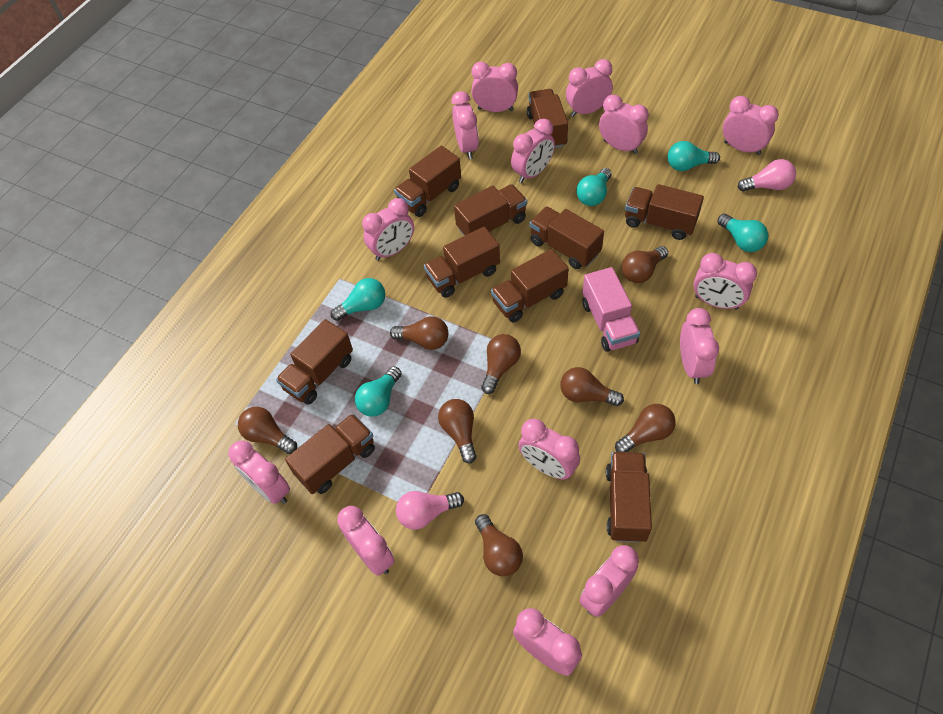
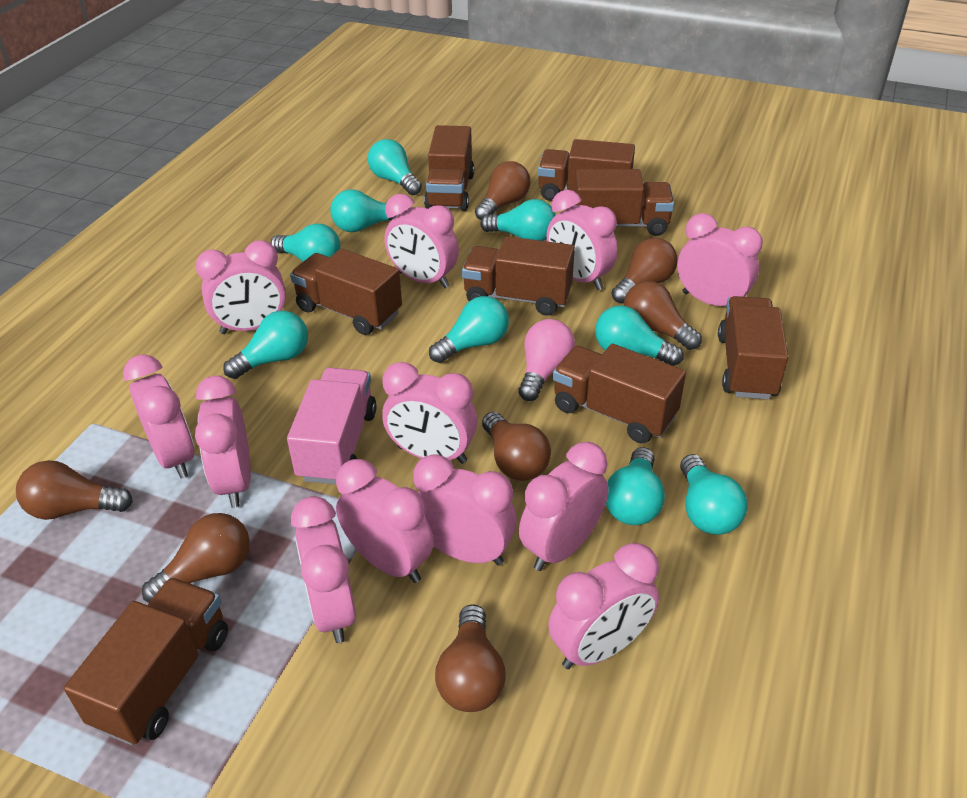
brown light bulb: 8 -> 7
brown truck: 10 -> 8
pink clock: 14 -> 12
pink light bulb: 2 -> 1
turquoise light bulb: 5 -> 9

